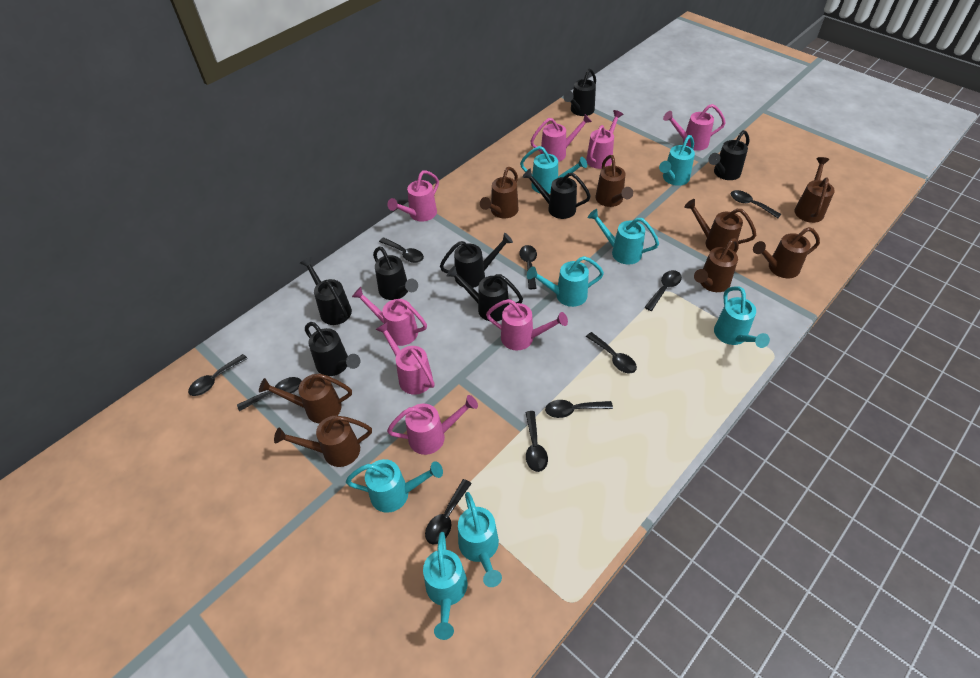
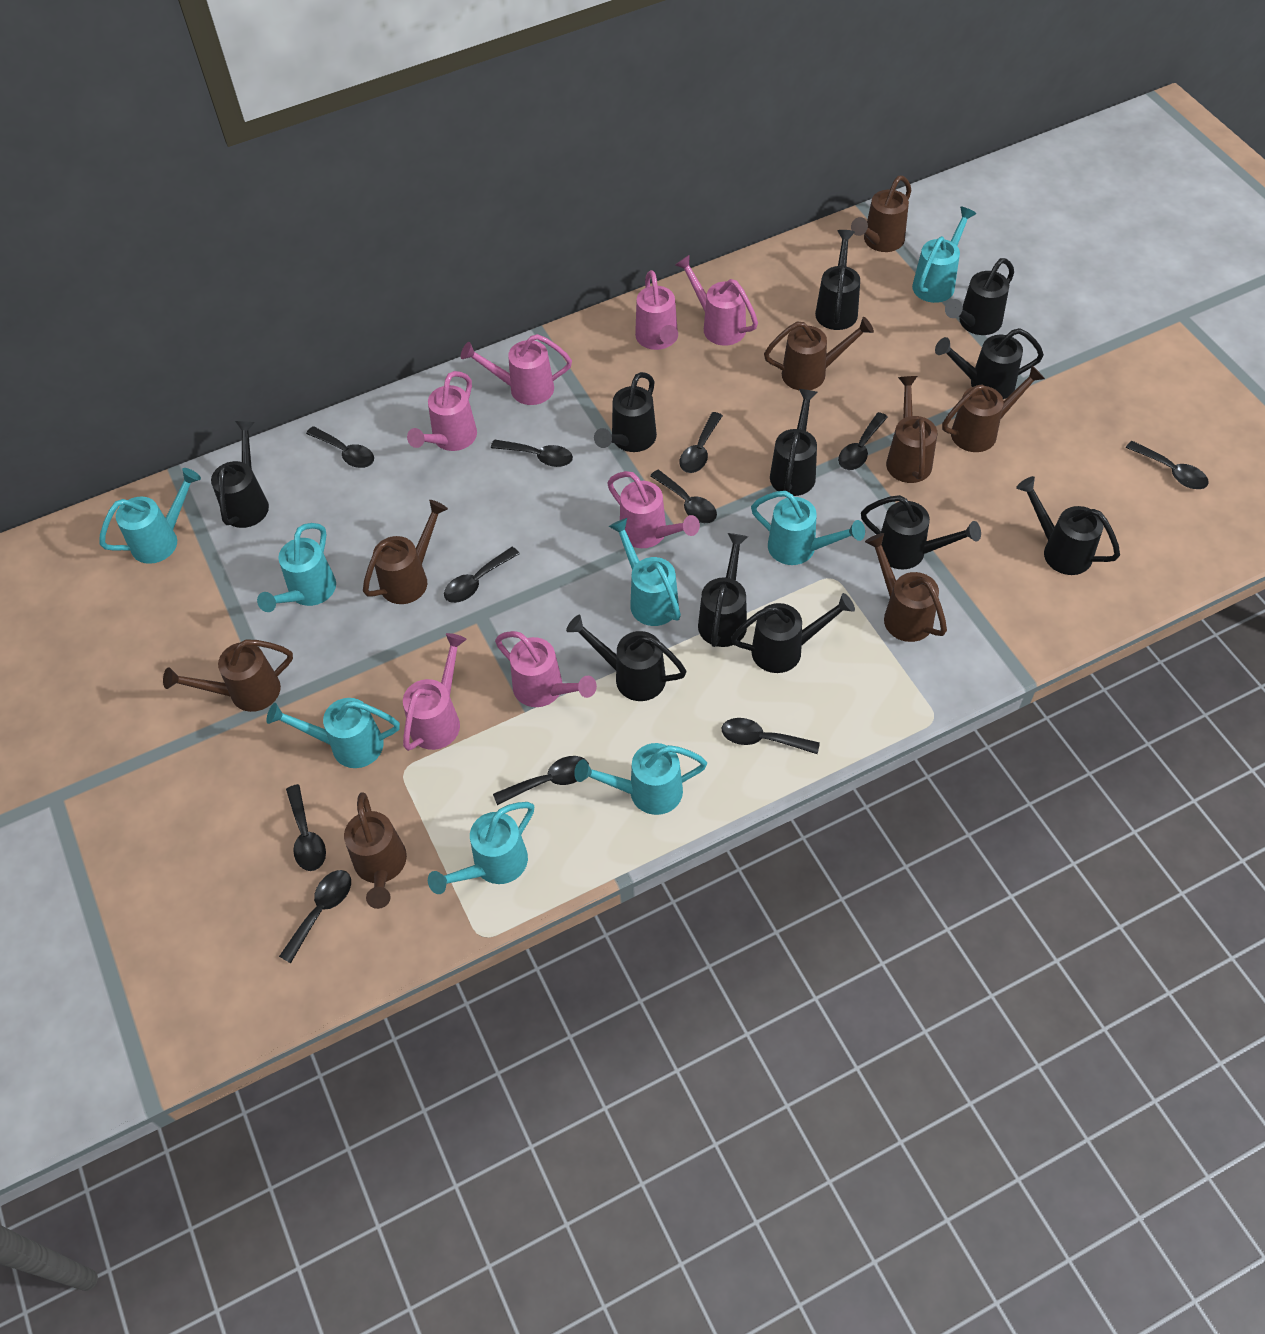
black spoon: 10 -> 11
black watering can: 8 -> 11
pink watering can: 8 -> 7

